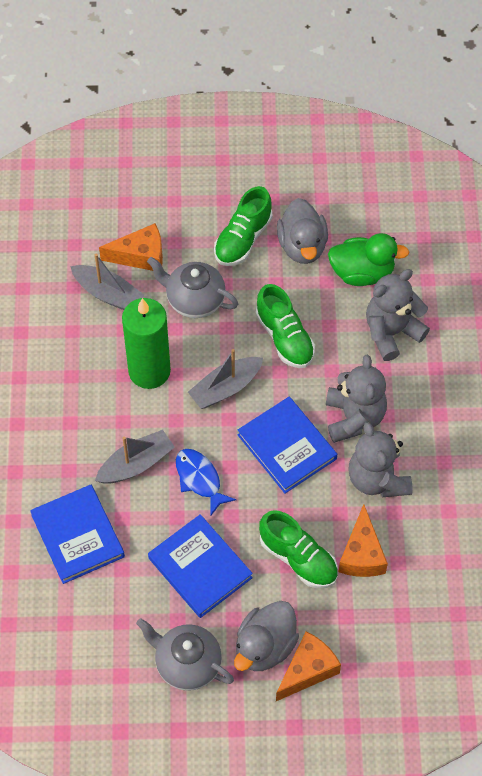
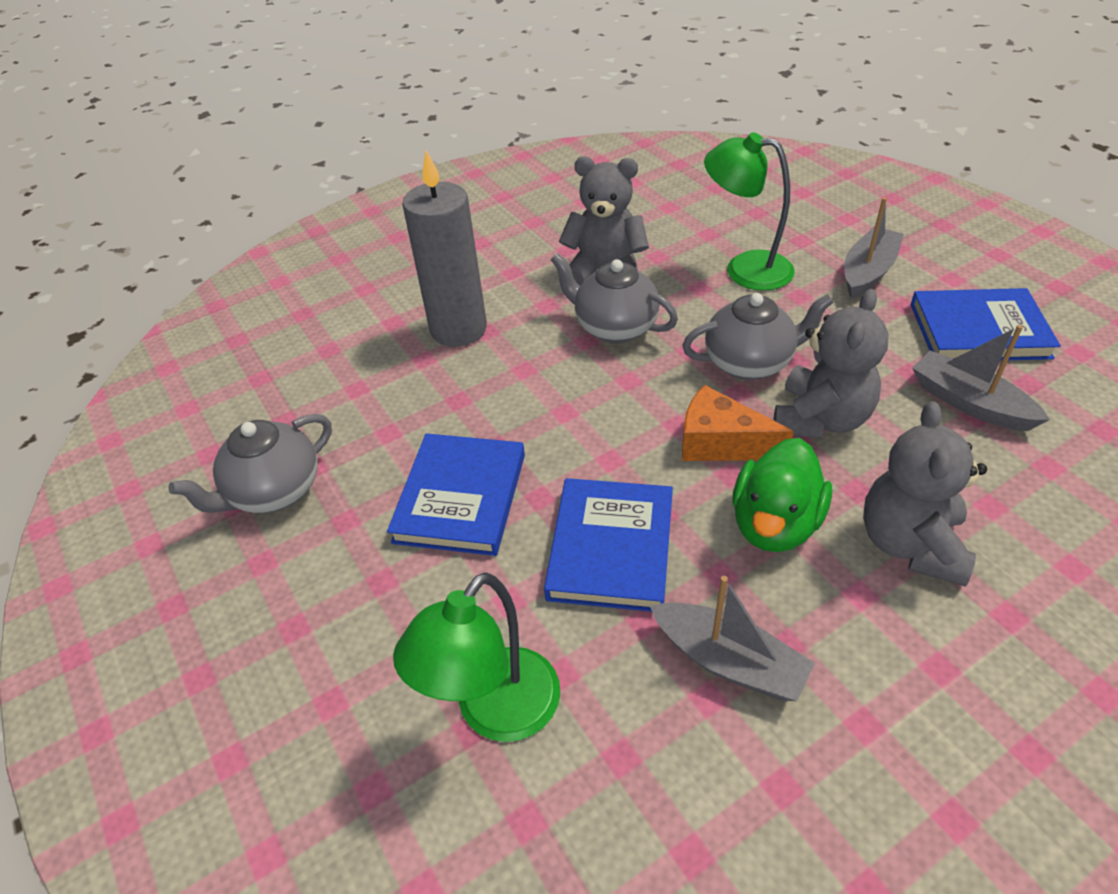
blue fish: 1 -> 0
green candle: 1 -> 0
green lamp: 0 -> 2
green shoe: 3 -> 0
grey candle: 0 -> 1
grey duck: 2 -> 0
grey teapot: 2 -> 3
orange cheese: 3 -> 1

